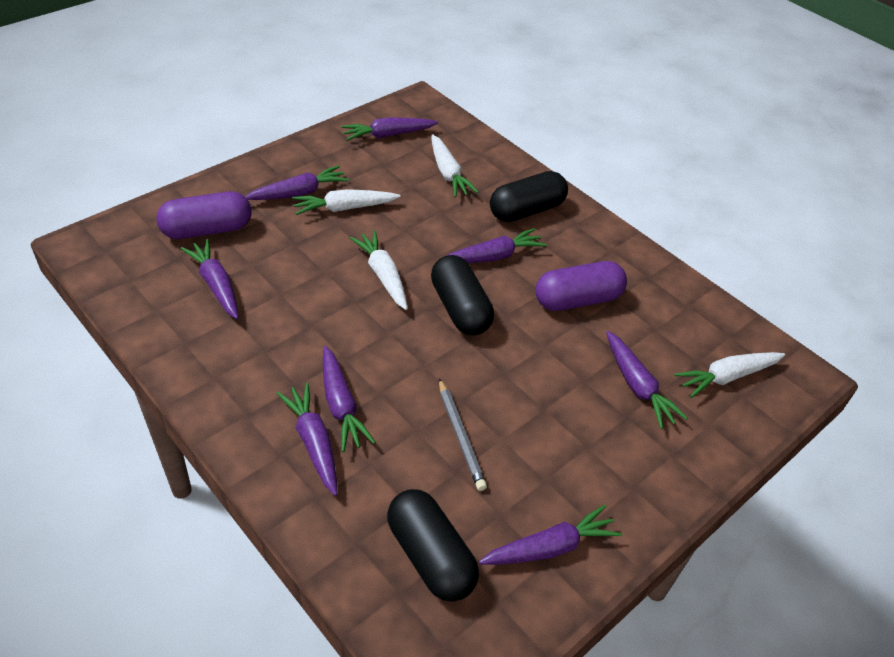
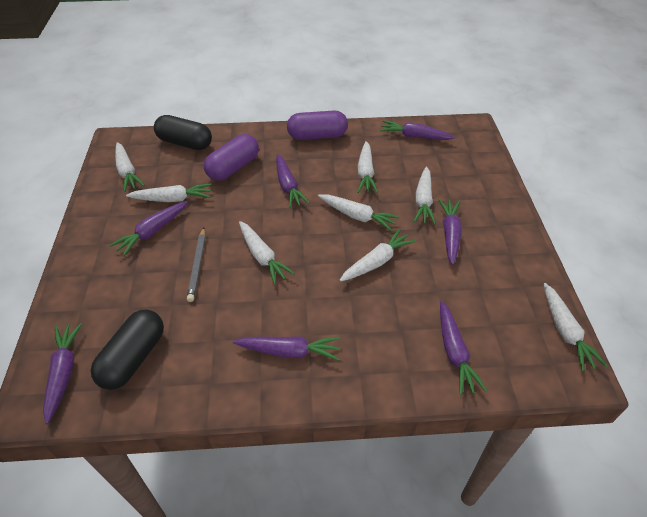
black capsule: 3 -> 2
purple carrot: 8 -> 7
white carrot: 4 -> 8

